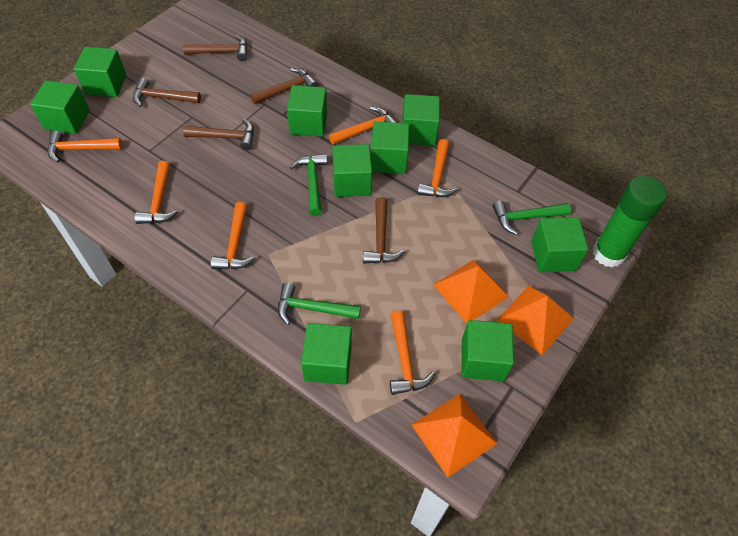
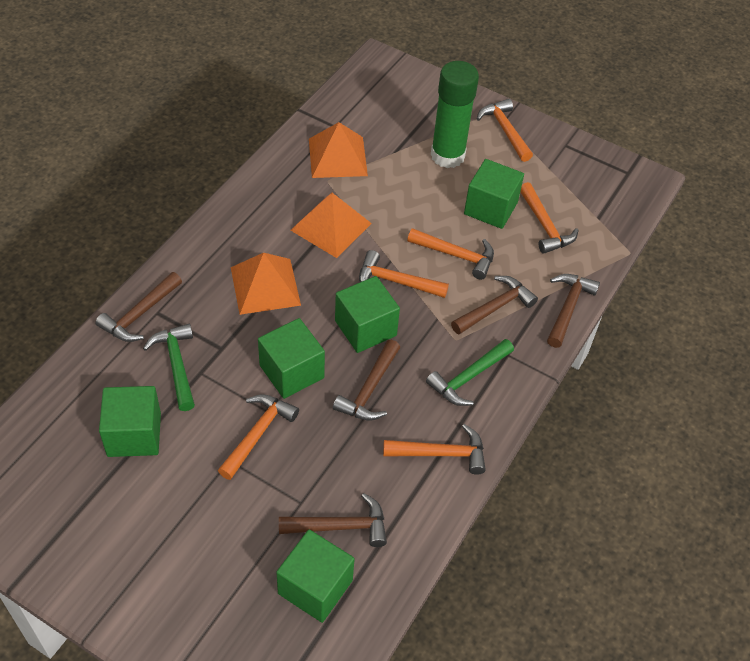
green cube: 9 -> 5
green hammer: 3 -> 2

